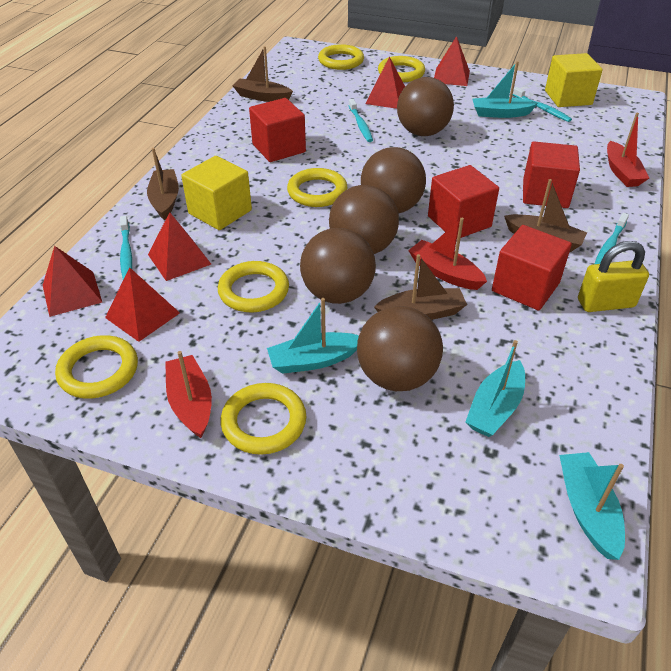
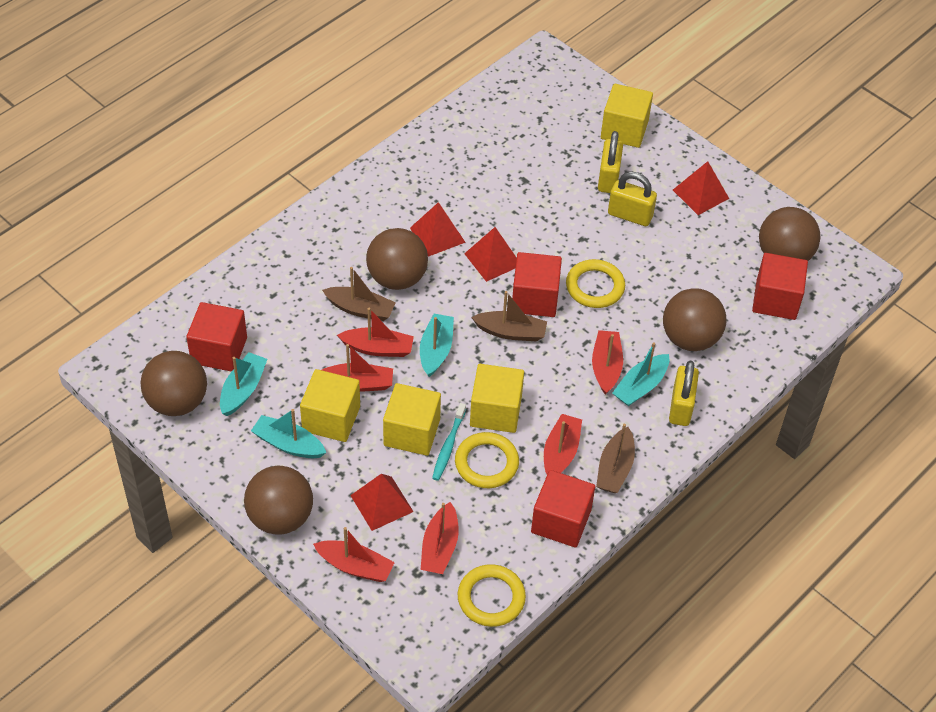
brown boat: 4 -> 3
red boat: 3 -> 6
red pyramid: 5 -> 4
turquoise toothbrush: 4 -> 1
yellow cube: 2 -> 4
yellow padlock: 1 -> 3
yellow ring: 6 -> 3

